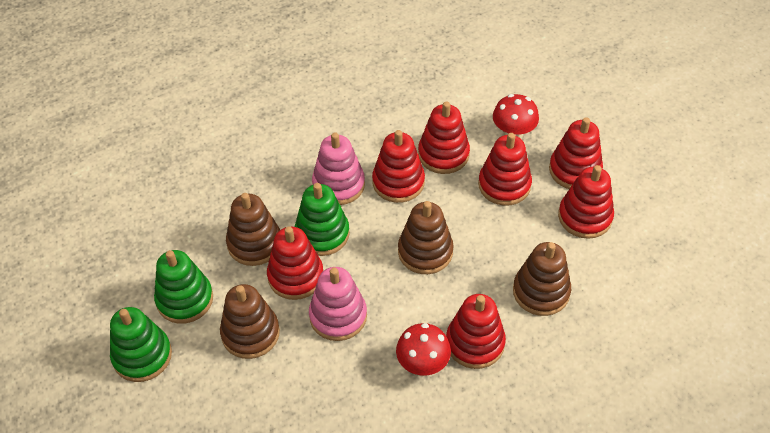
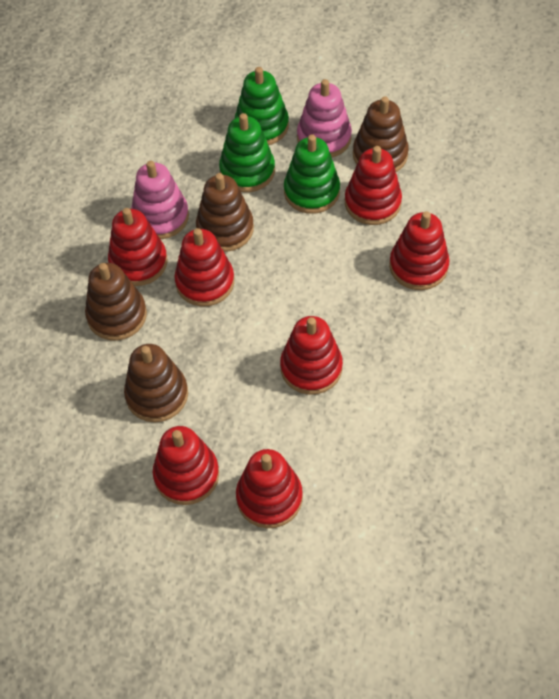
red mushroom: 2 -> 0

